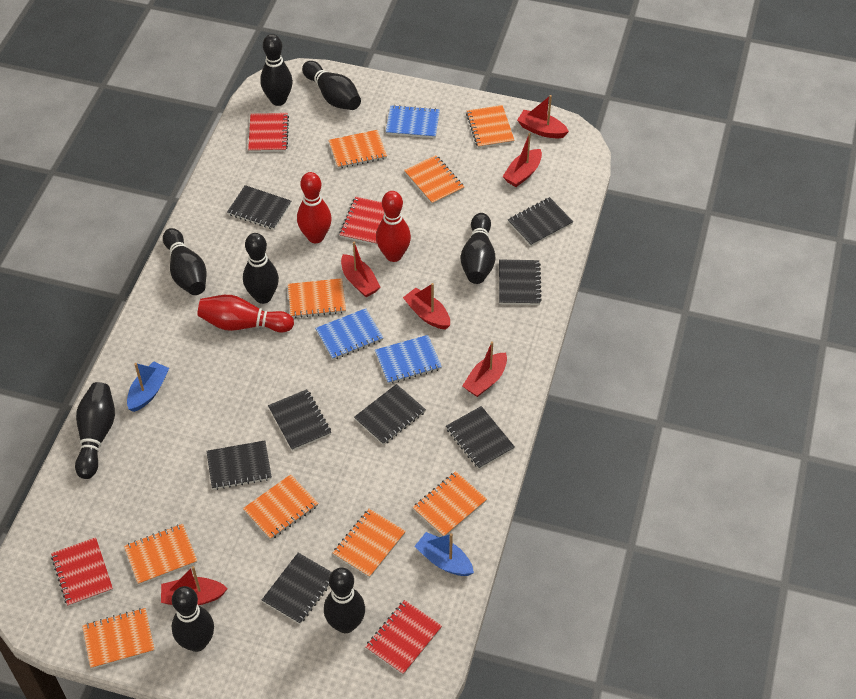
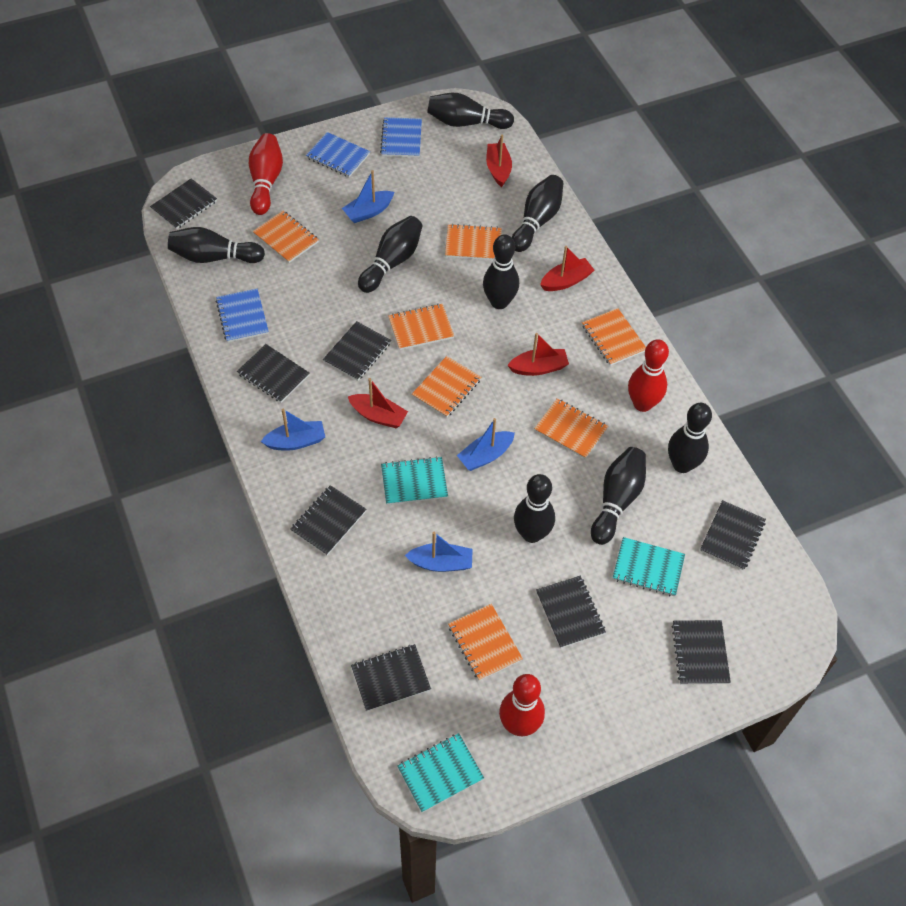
blue boat: 2 -> 4
orange notebook: 9 -> 7
red boat: 6 -> 4
red notebook: 4 -> 0
turquoise notebook: 0 -> 3

